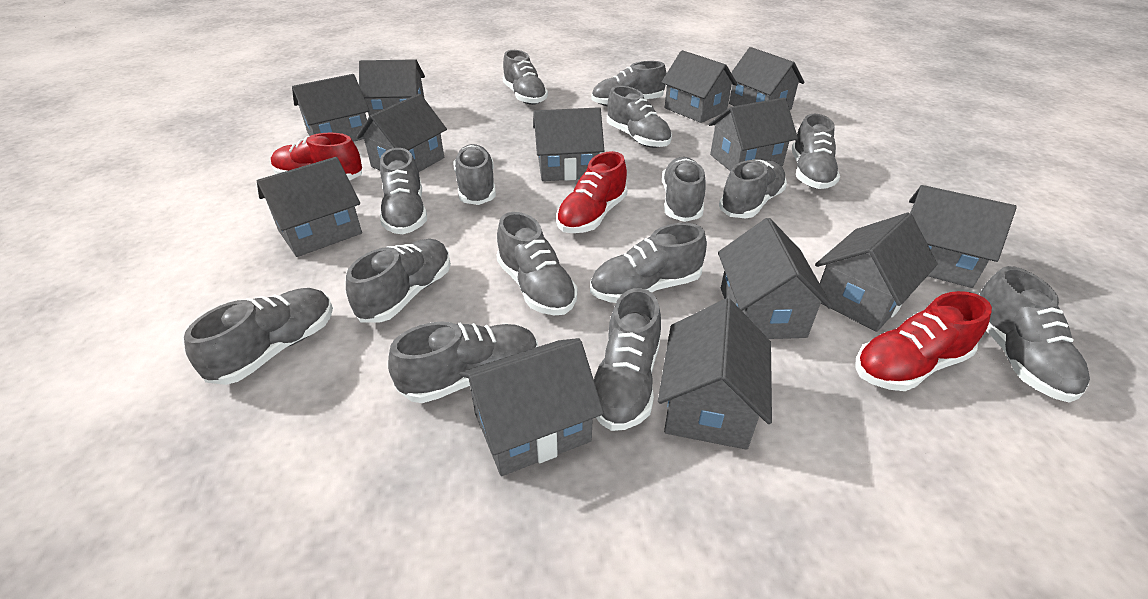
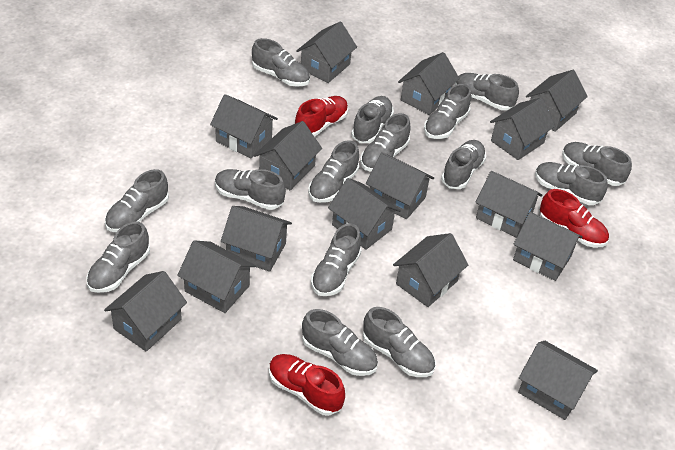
grey house: 13 -> 15

